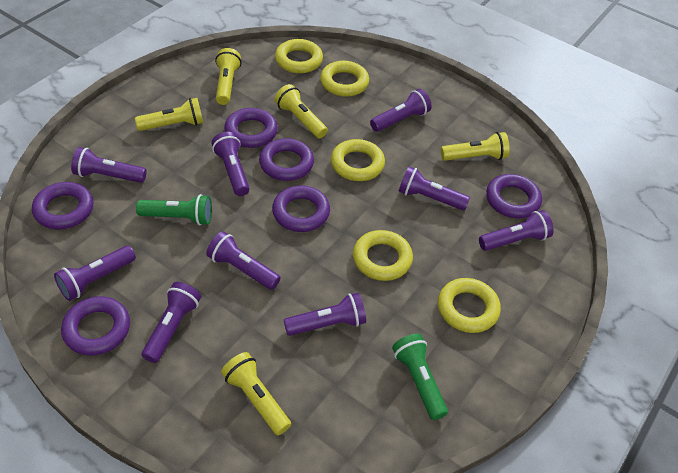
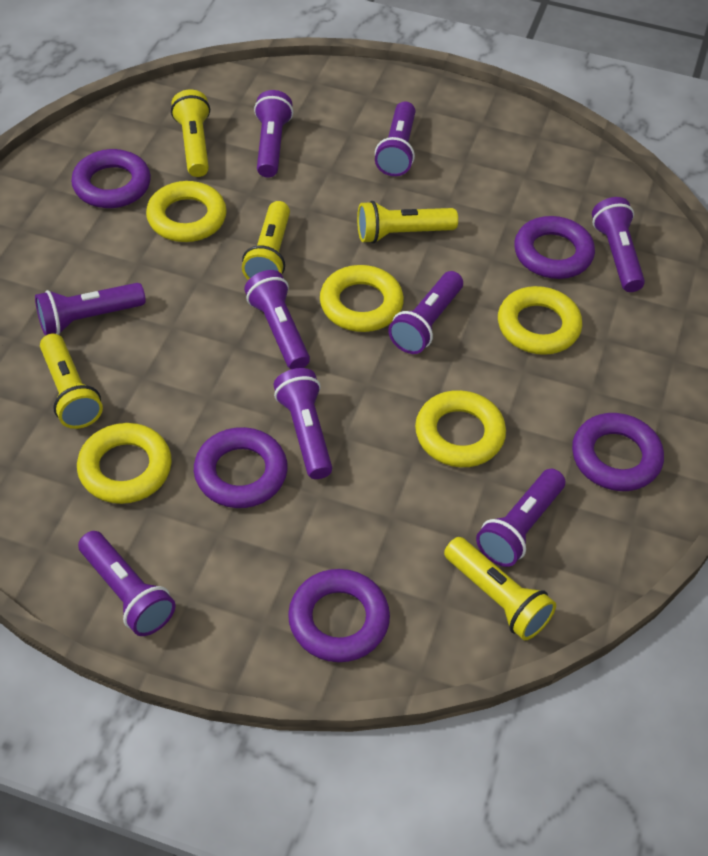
green flashlight: 2 -> 0
purple ring: 6 -> 5

